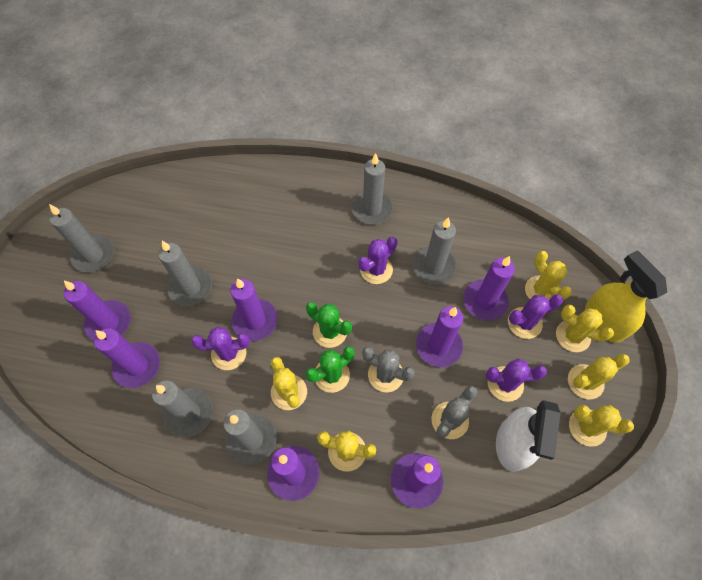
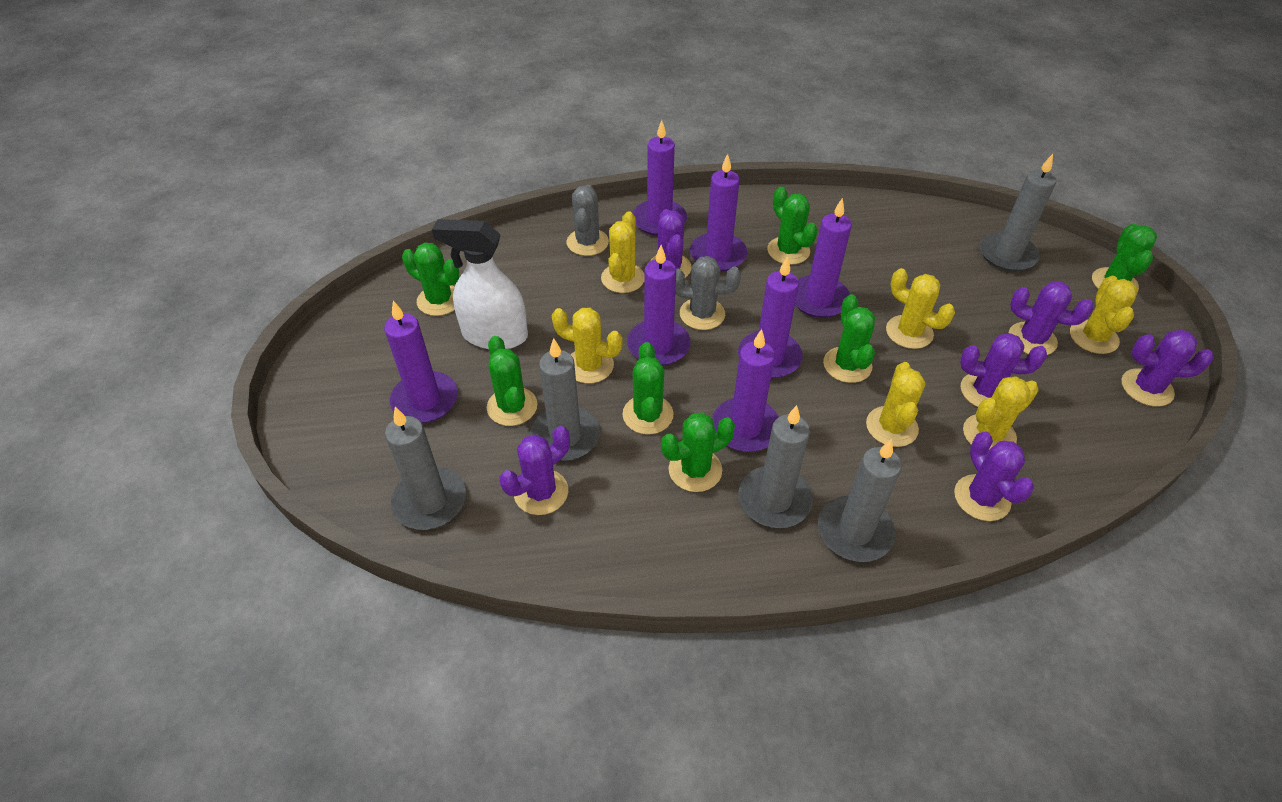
green cactus: 2 -> 7
grey candle: 6 -> 5
purple cactus: 4 -> 6
yellow spray bottle: 1 -> 0

